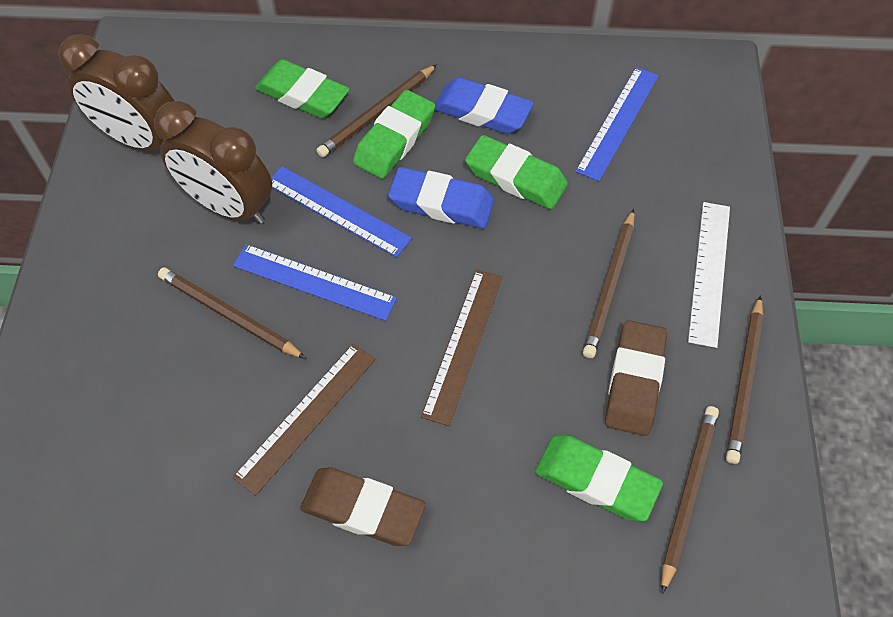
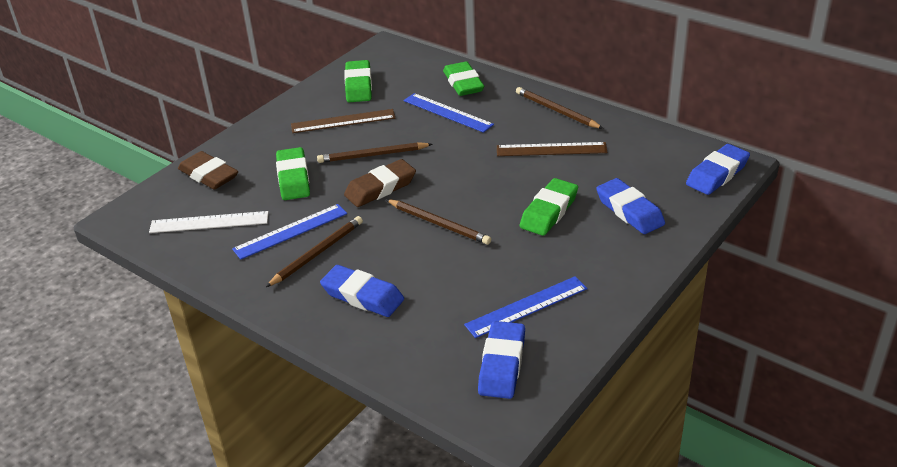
blue eraser: 2 -> 4
brown clock: 2 -> 0
brown pencil: 5 -> 4

